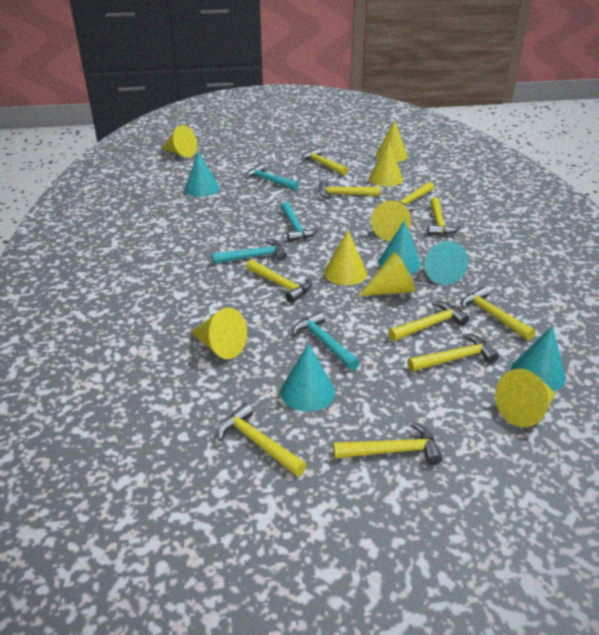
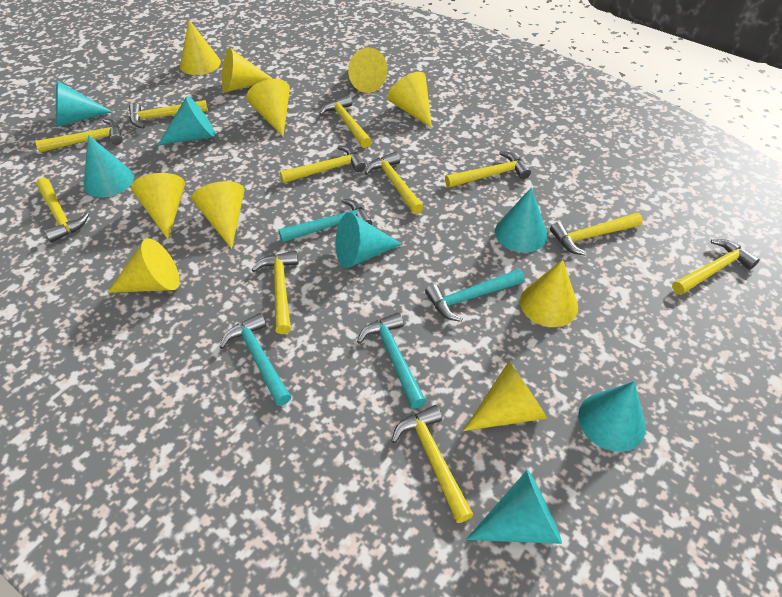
turquoise cone: 5 -> 7
yellow cone: 8 -> 10
yellow hammer: 10 -> 11

